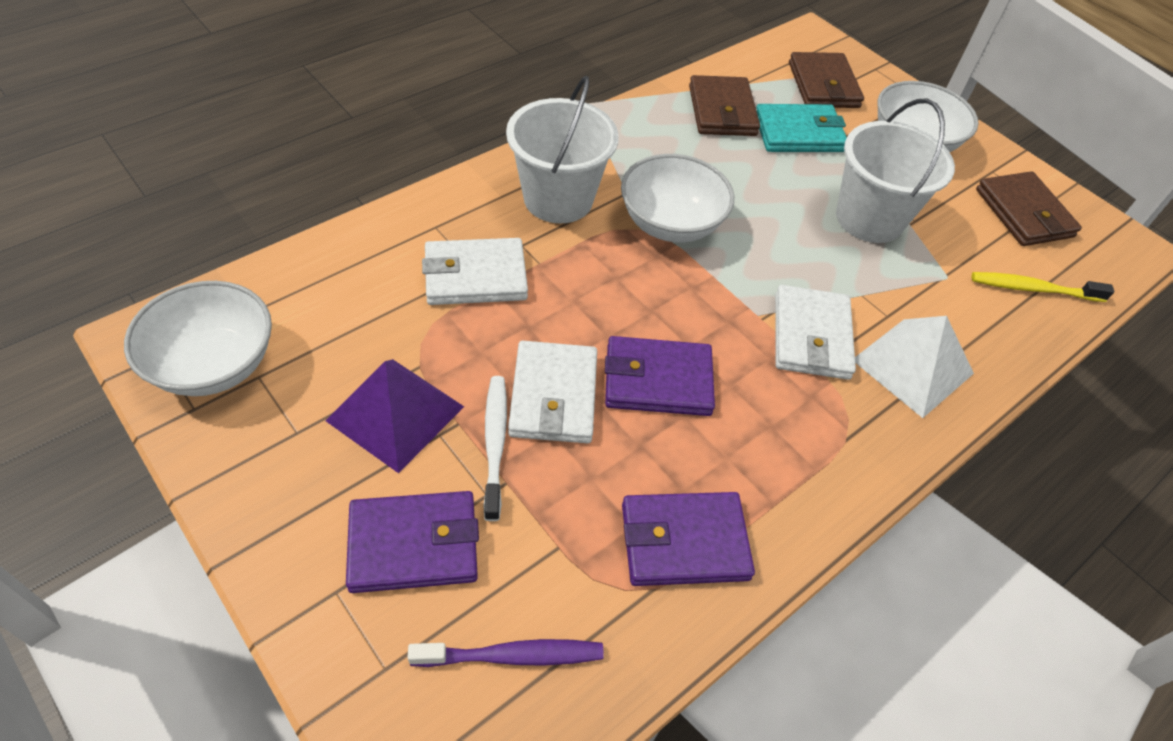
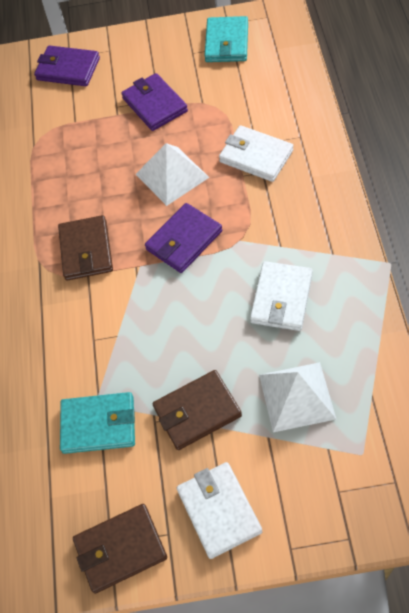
purple pyramid: 1 -> 0
purple toothbrush: 1 -> 0
turquoise wallet: 1 -> 2
white bowl: 3 -> 0
white bucket: 2 -> 0
white pyramid: 1 -> 2
white toothbrush: 1 -> 0
yellow toothbrush: 1 -> 0

